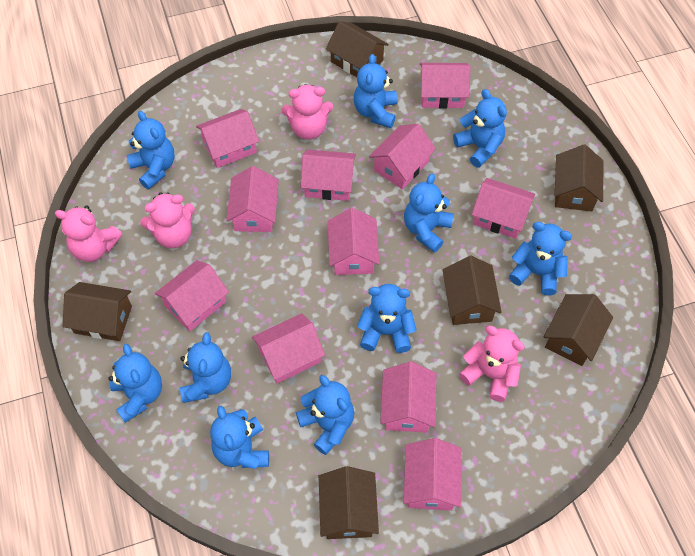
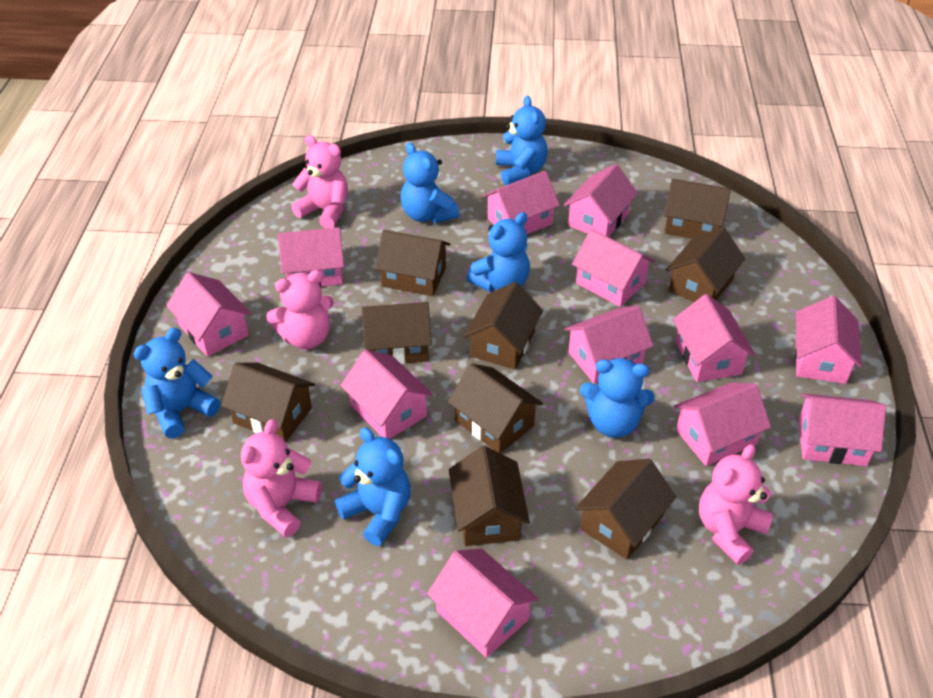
blue teddy bear: 10 -> 6
brown house: 6 -> 9
pink house: 11 -> 12

